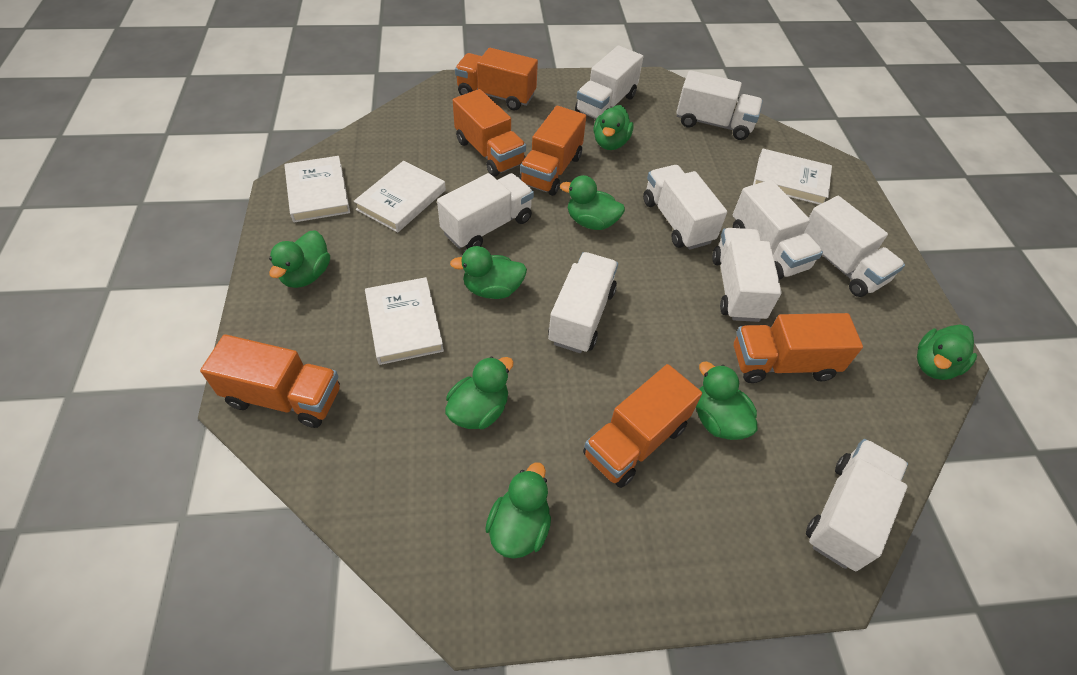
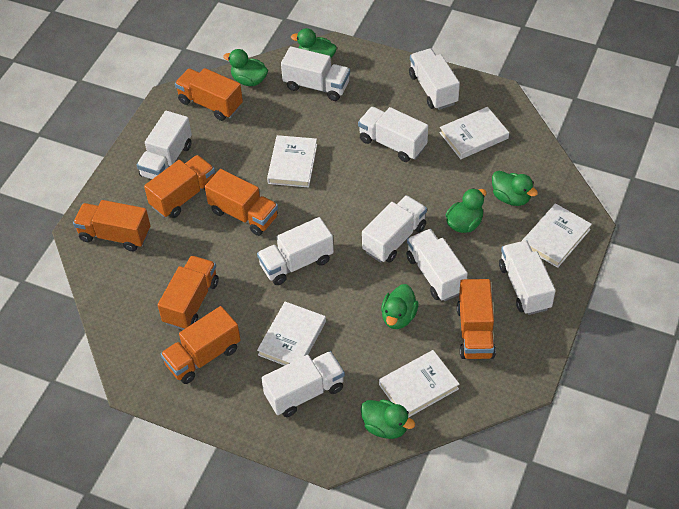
green duck: 8 -> 6
orange truck: 6 -> 7
white book: 4 -> 5

